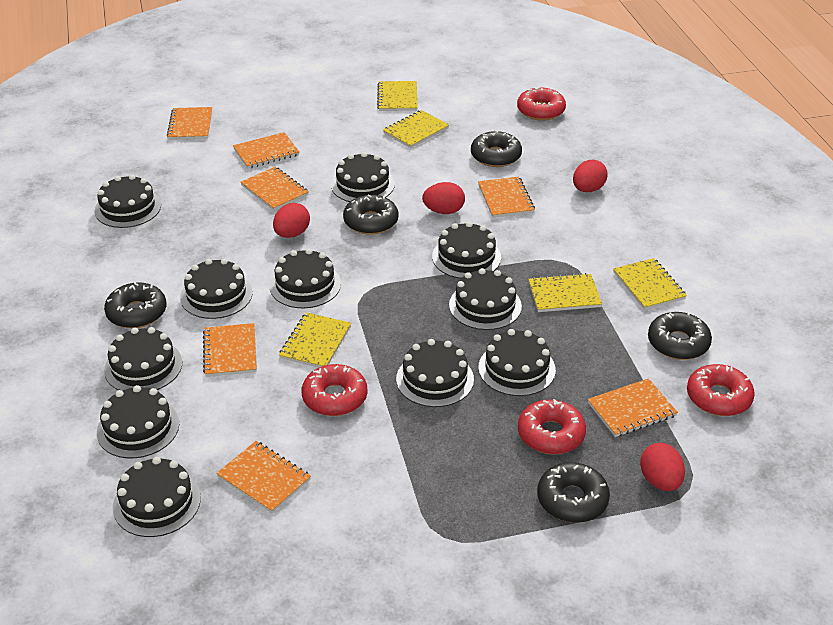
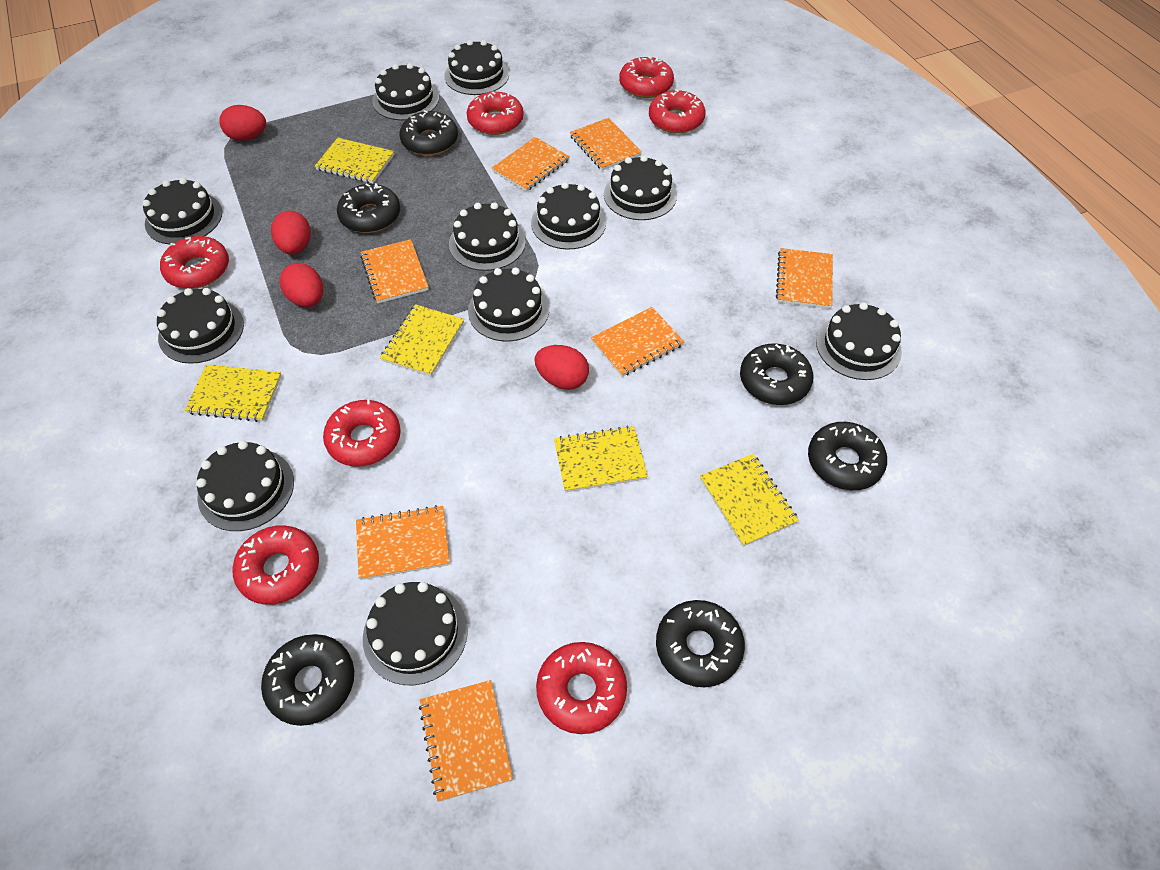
black donut: 5 -> 6
red donut: 4 -> 7

